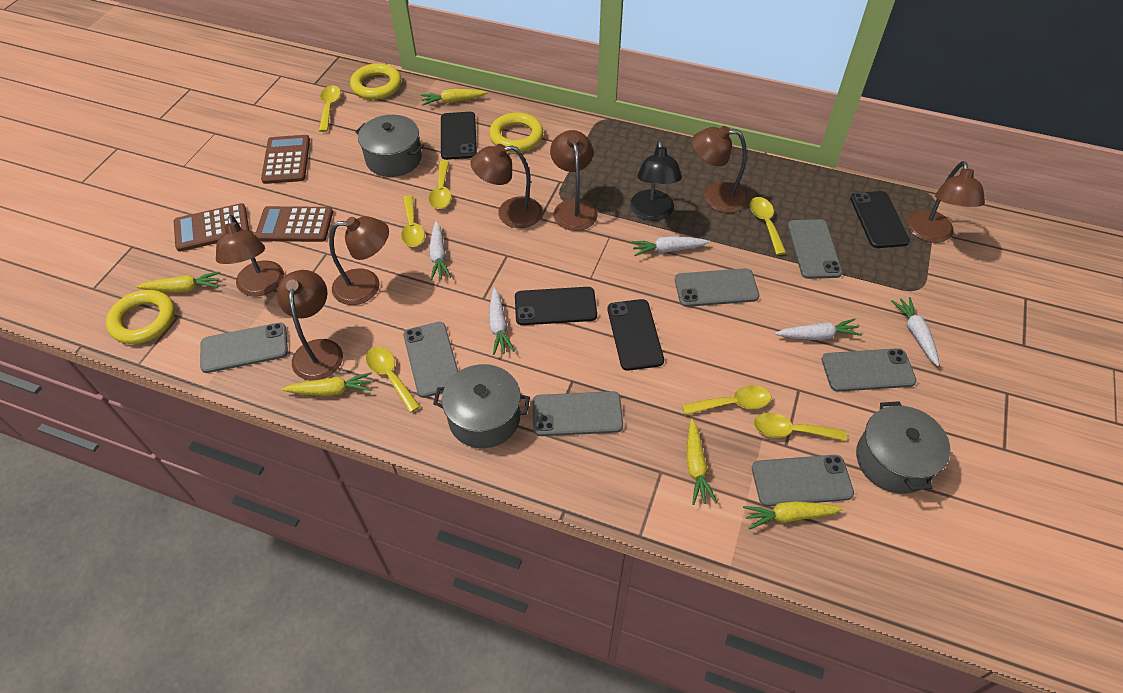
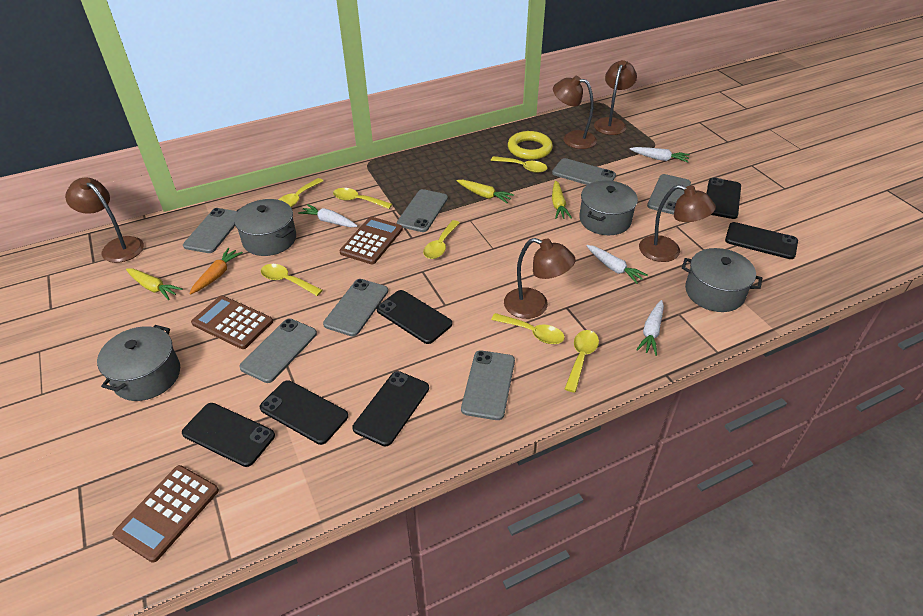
black lamp: 1 -> 0
black phone: 4 -> 6
brown lamp: 7 -> 5
grey pot: 3 -> 4
orange carrot: 0 -> 1
white carrot: 5 -> 4
yellow carrot: 5 -> 3
yellow ring: 3 -> 1

